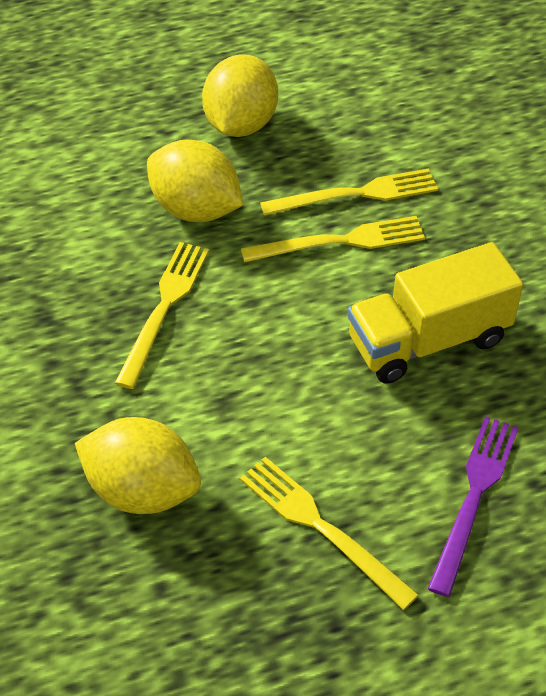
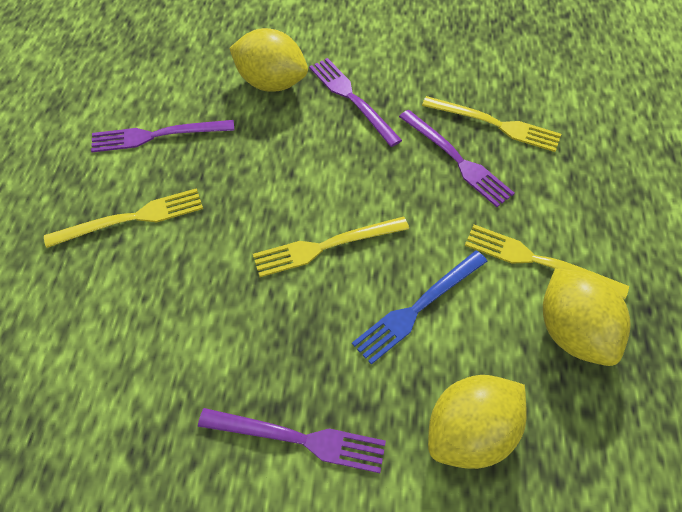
blue fork: 0 -> 1
purple fork: 1 -> 4
yellow truck: 1 -> 0

